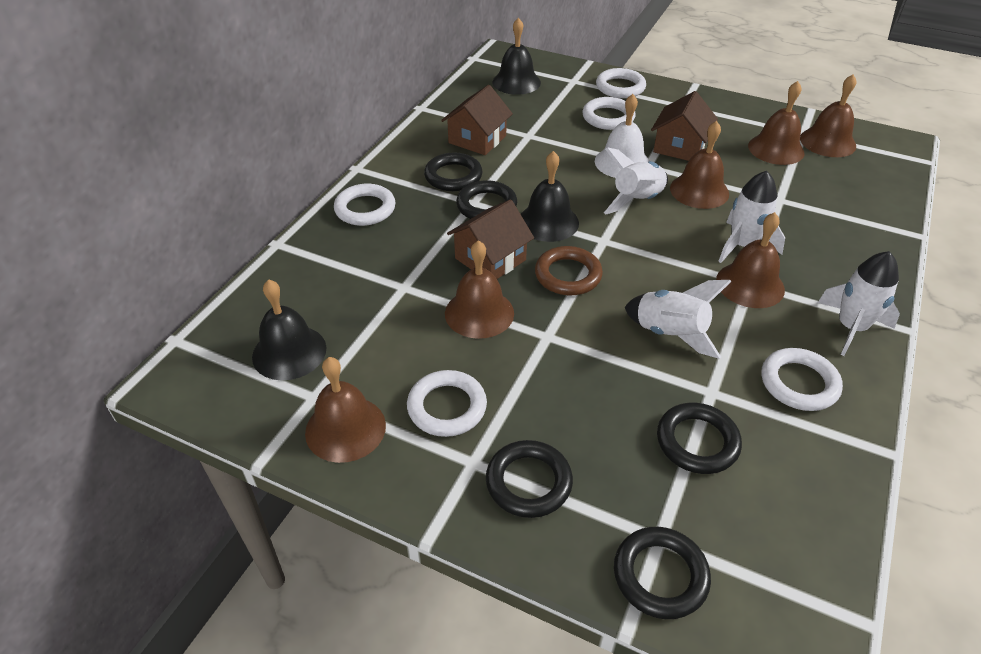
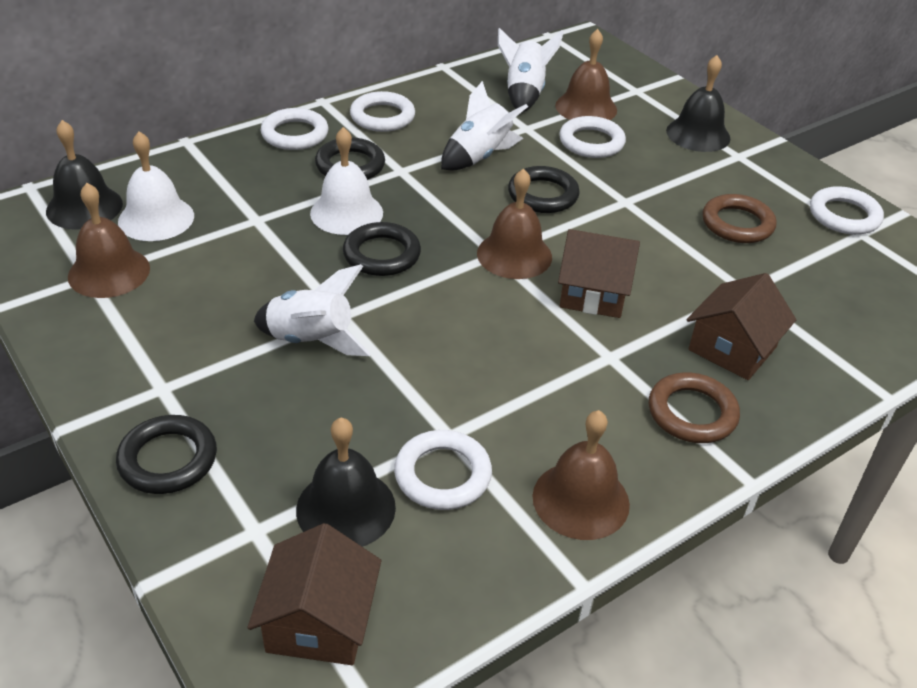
black ring: 5 -> 4
brown bell: 6 -> 4
brown ring: 1 -> 2
white bell: 1 -> 2
white rocket: 4 -> 3

